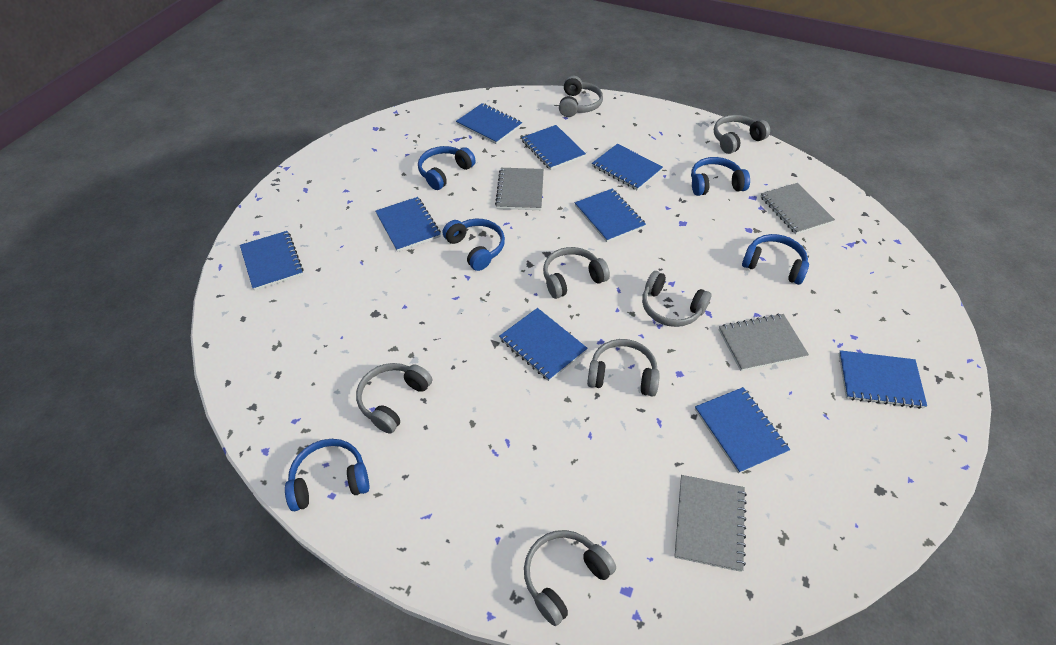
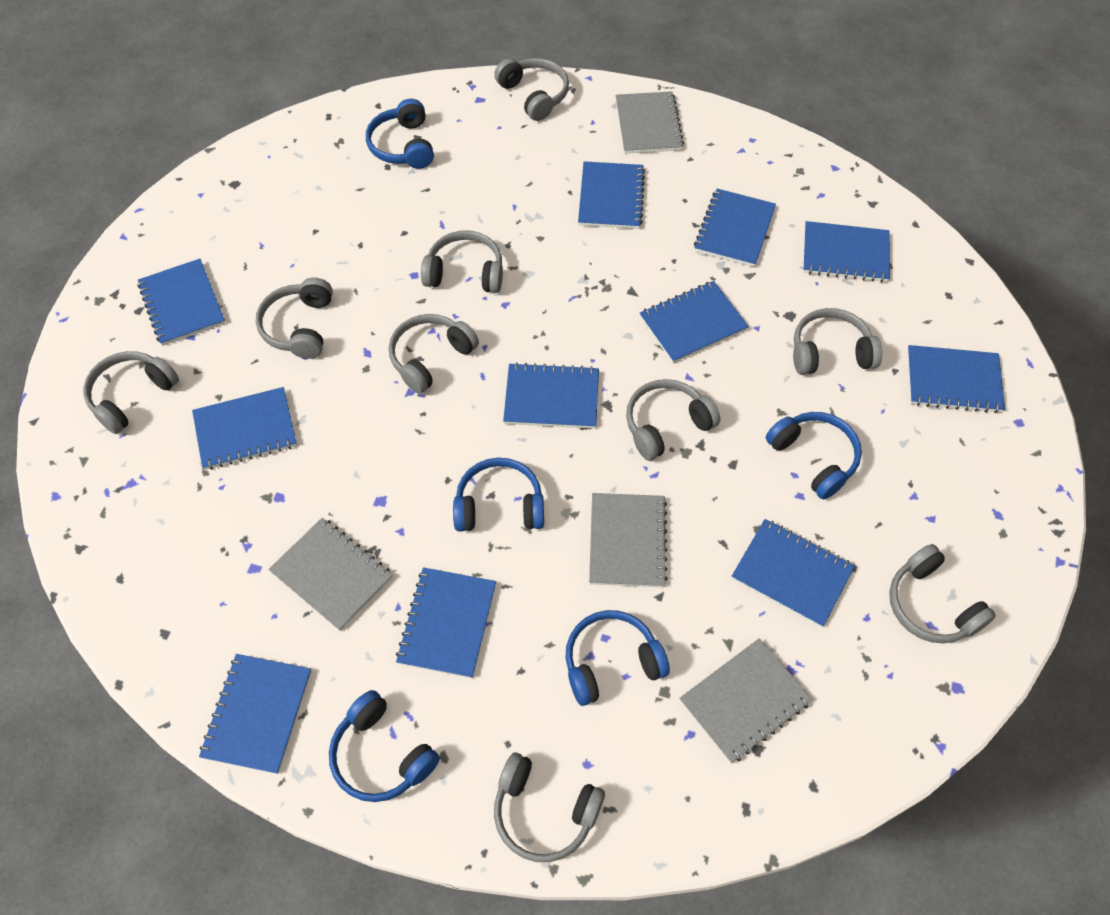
blue notebook: 9 -> 11
grey headphones: 7 -> 9

